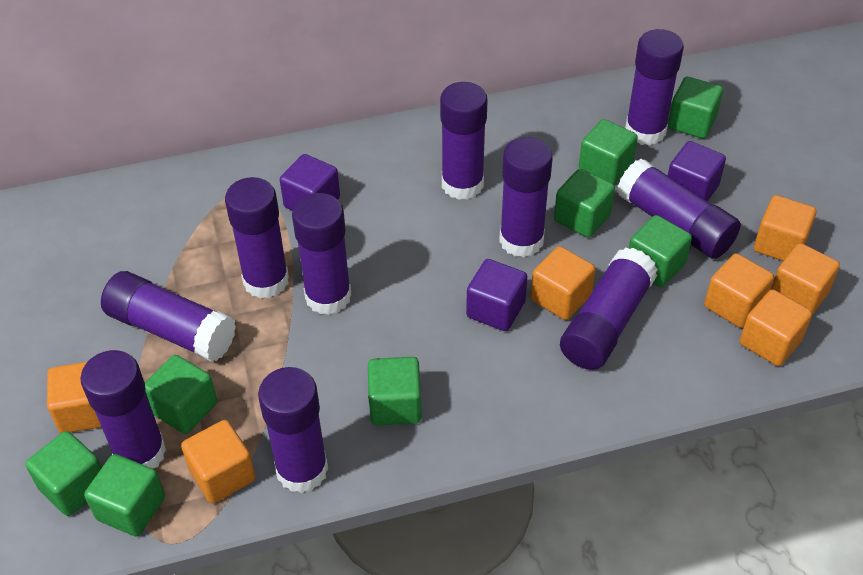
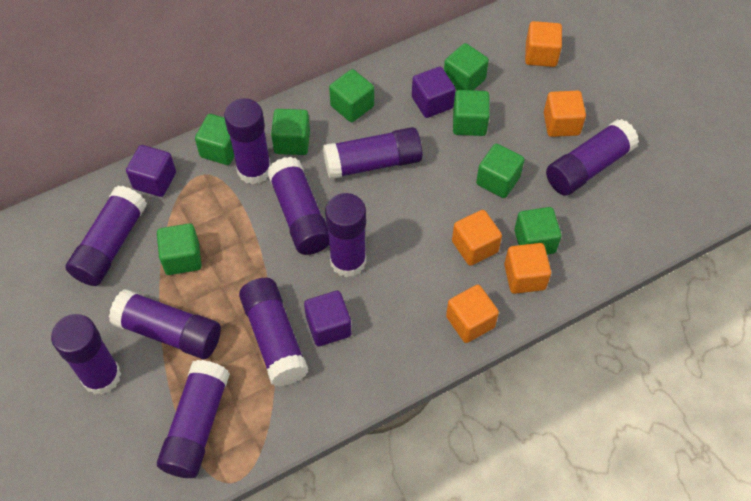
orange cube: 7 -> 5

